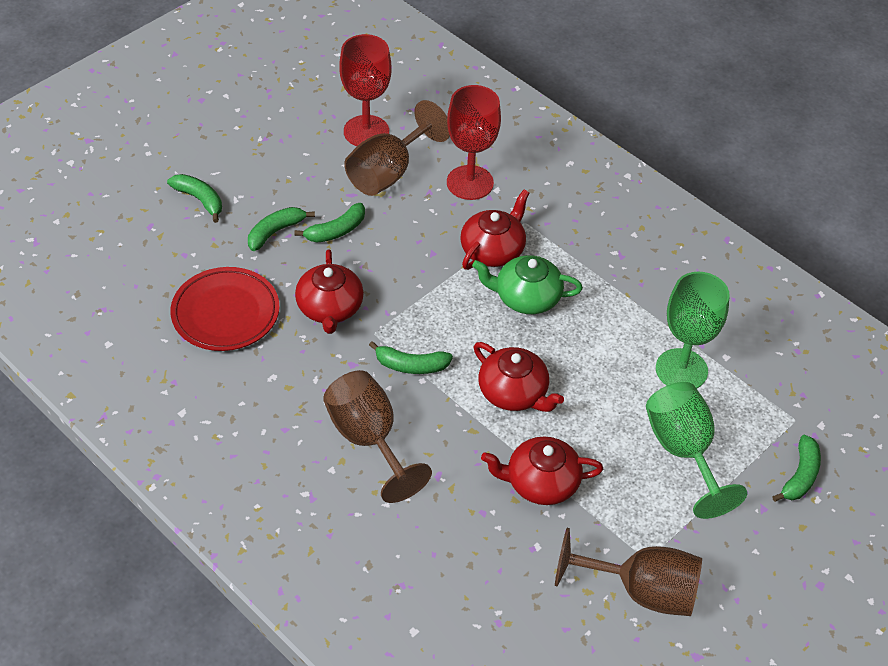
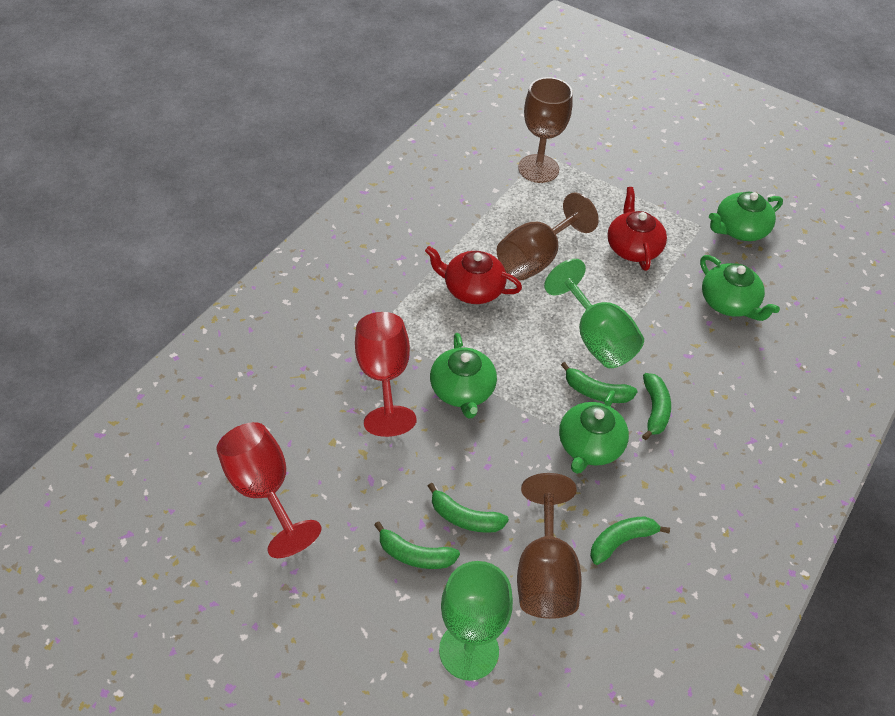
green teapot: 1 -> 4
red plate: 1 -> 0
red teapot: 4 -> 2

